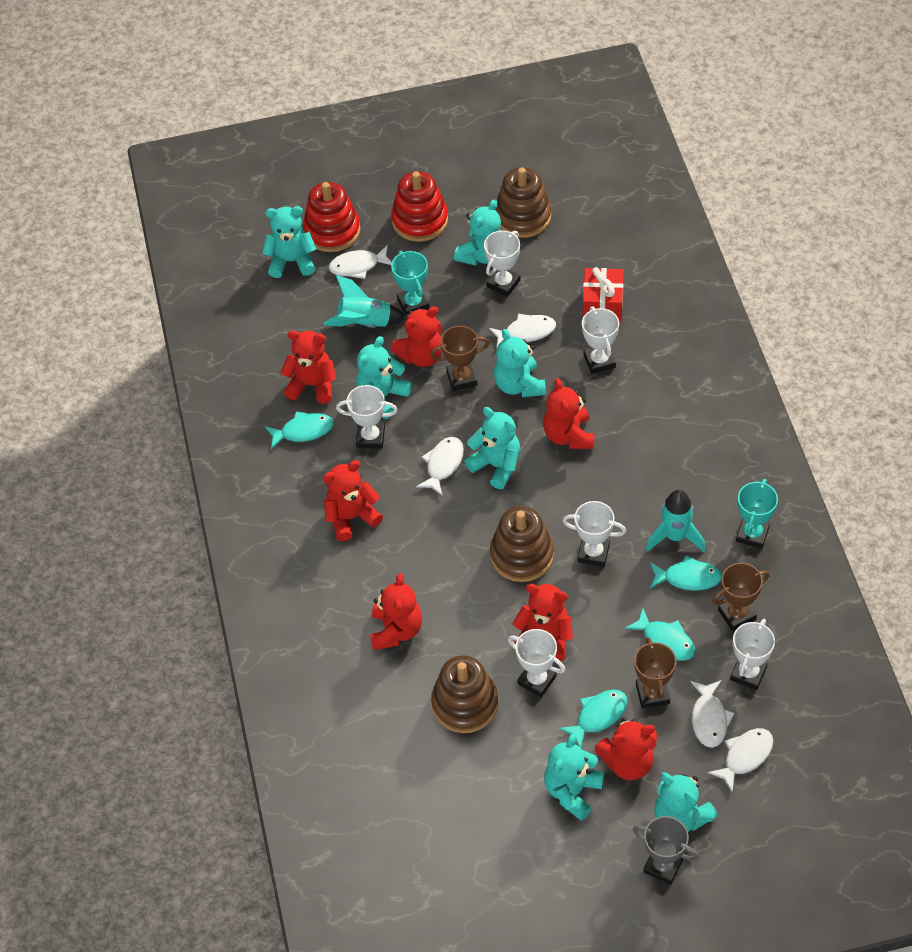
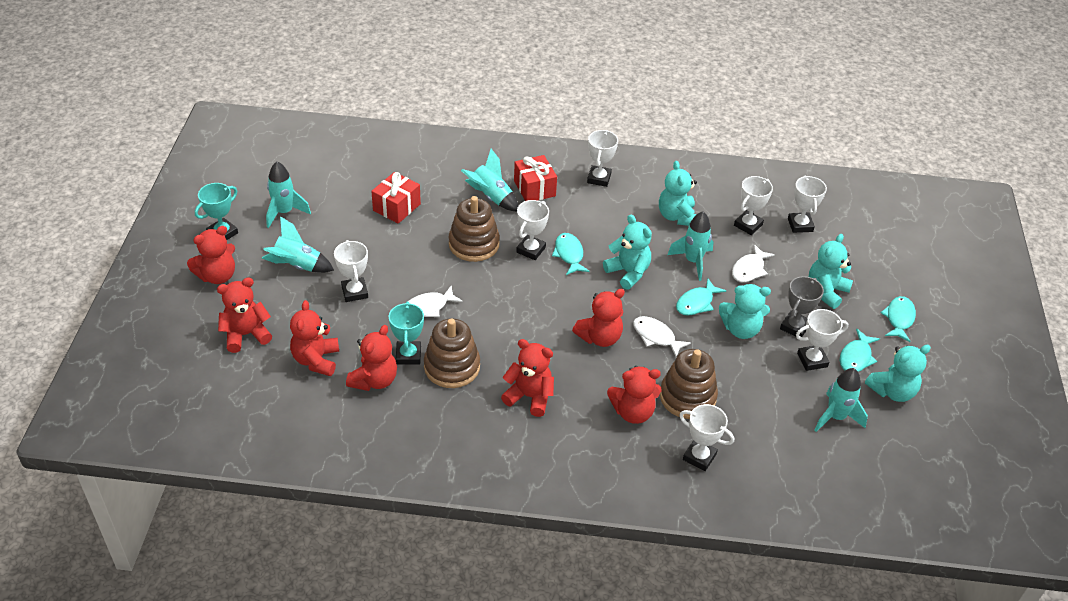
brown trophy: 3 -> 0
red gift: 1 -> 2
red stacking toy: 2 -> 0
turquoise rocket: 2 -> 5
turquoise teddy bear: 7 -> 5
white fish: 5 -> 3
white trophy: 6 -> 7

